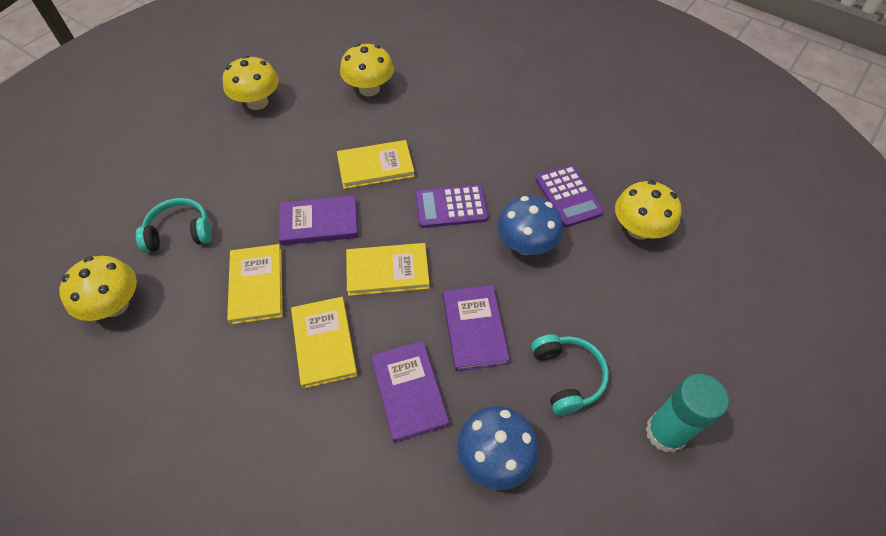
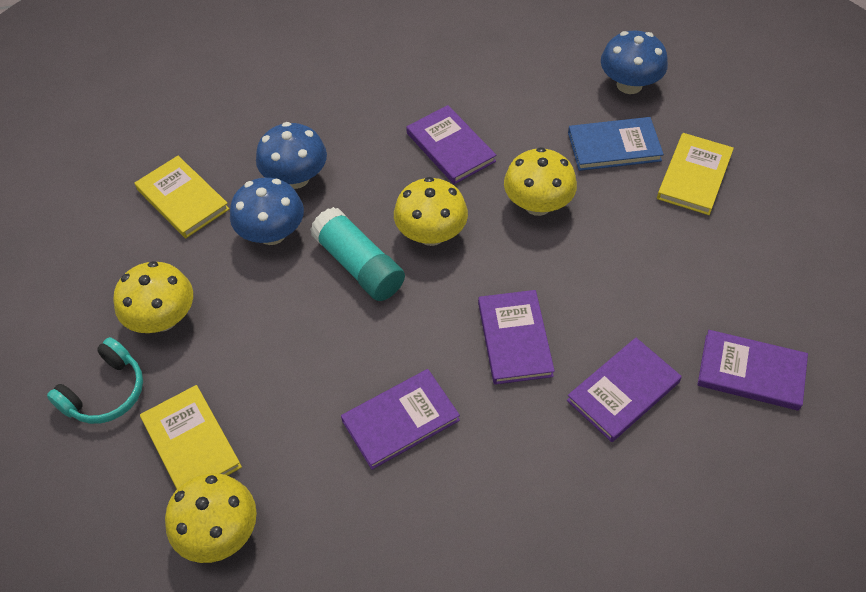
blue book: 0 -> 1
blue mushroom: 2 -> 3
purple book: 3 -> 5
purple calculator: 2 -> 0
turquoise headphones: 2 -> 1
yellow book: 4 -> 3

